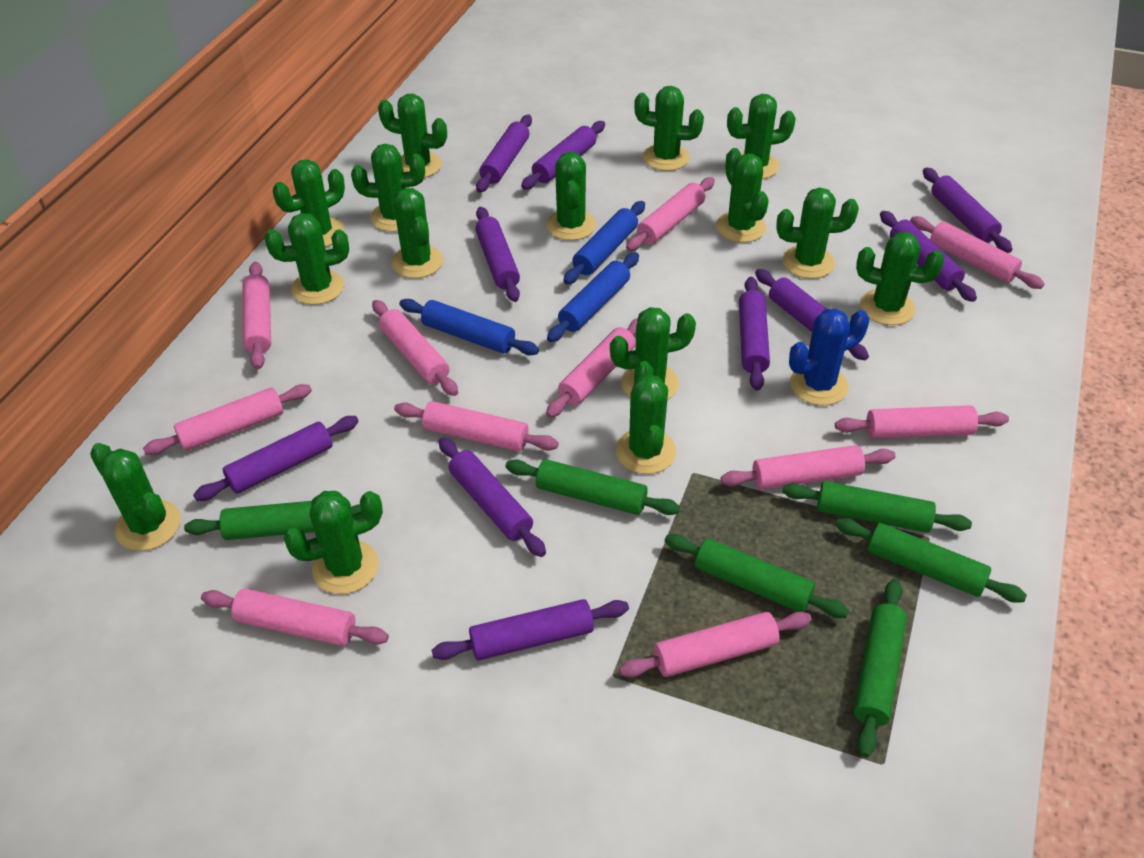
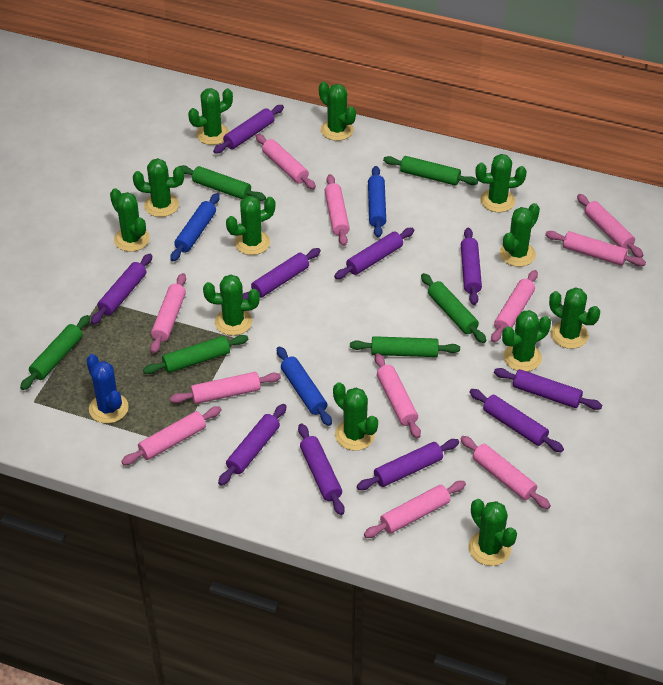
green cactus: 15 -> 12

